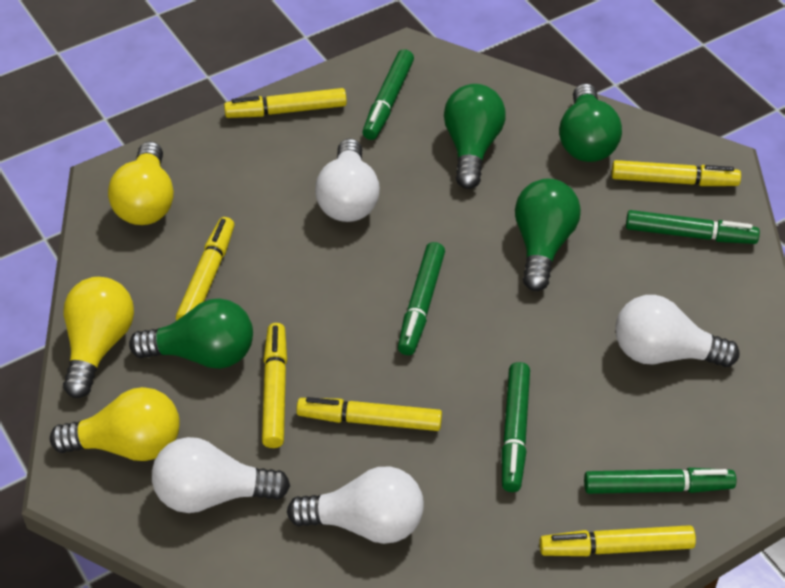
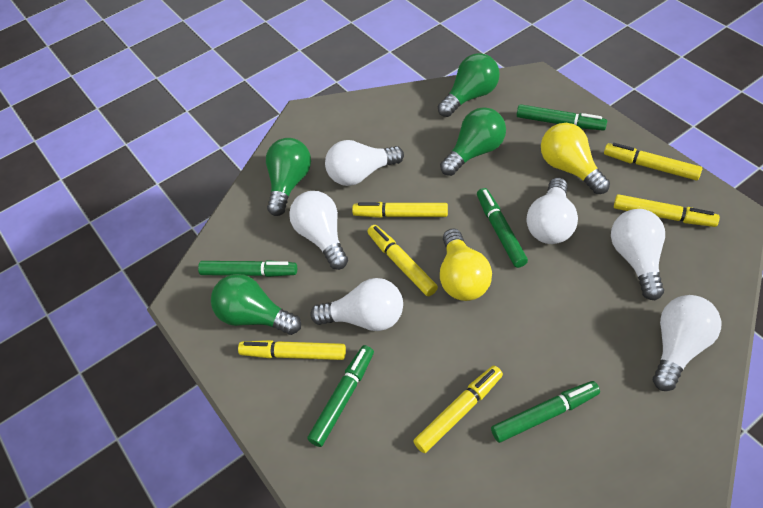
white light bulb: 4 -> 6
yellow light bulb: 3 -> 2

